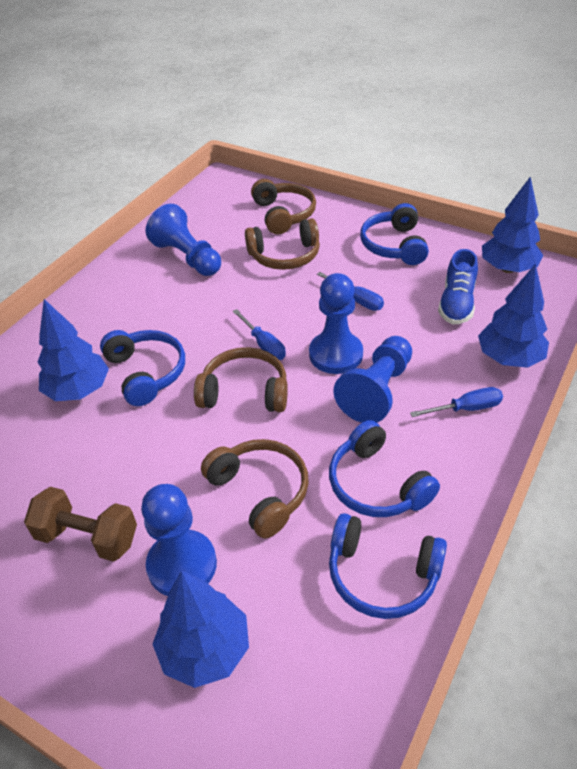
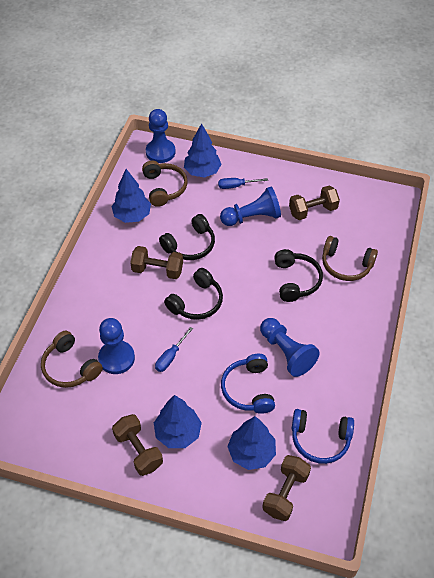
black headphones: 0 -> 3
blue headphones: 4 -> 2
blue screwdriver: 3 -> 2
blue shoe: 1 -> 0
brown dumbbell: 1 -> 4
brown headphones: 4 -> 3

